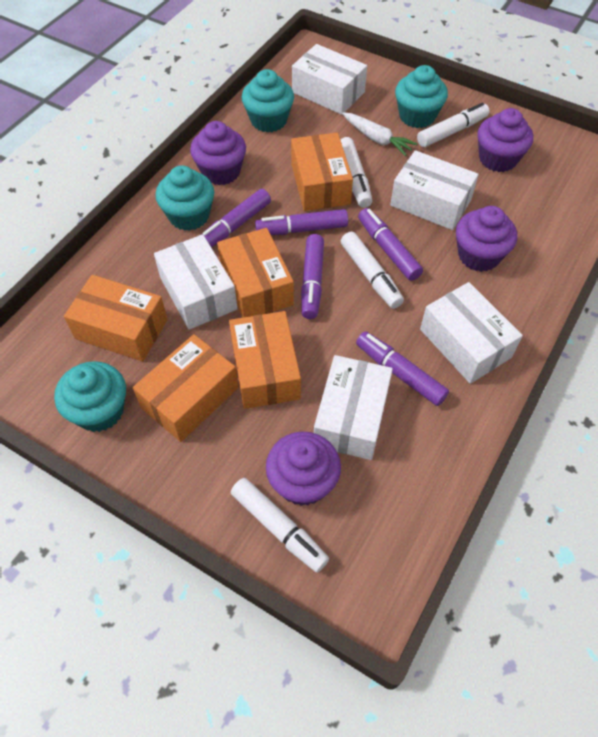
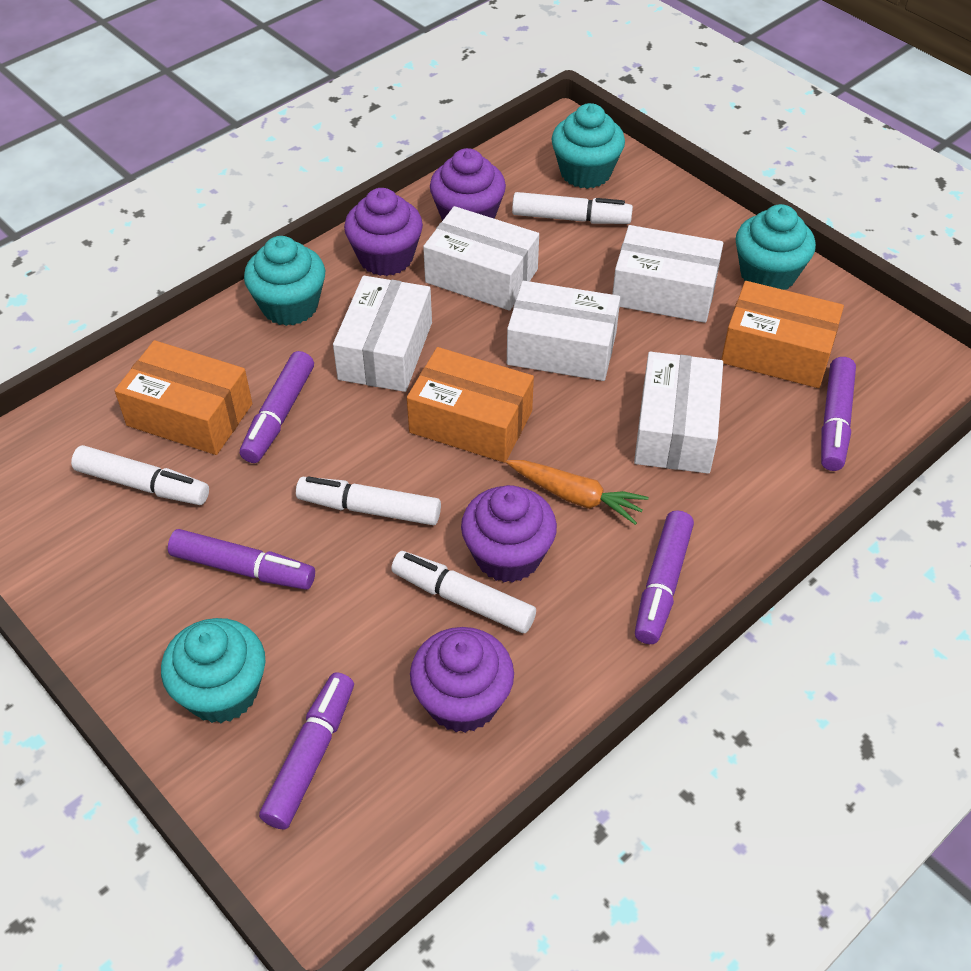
orange box: 5 -> 3
orange carrot: 0 -> 1
white carrot: 1 -> 0

